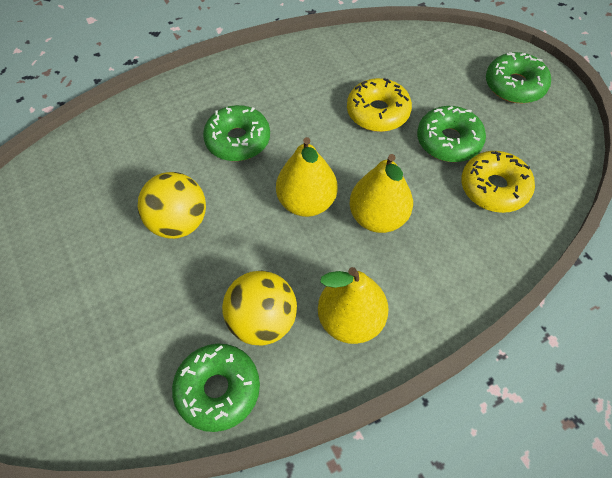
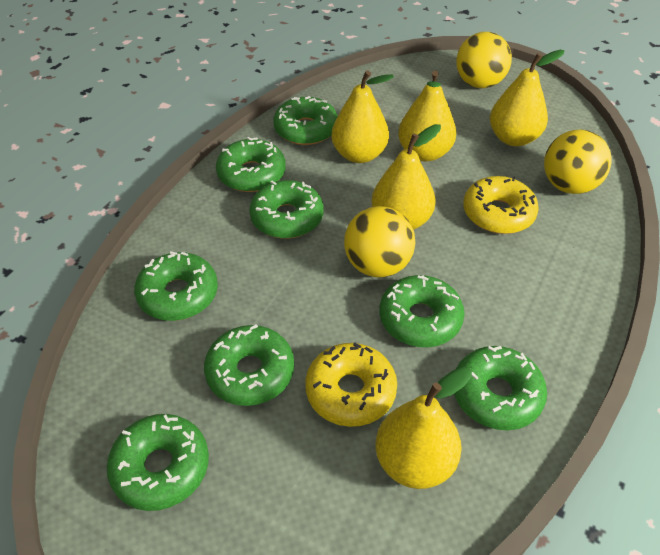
green donut: 4 -> 8
yellow ball: 2 -> 3
yellow pear: 3 -> 5

